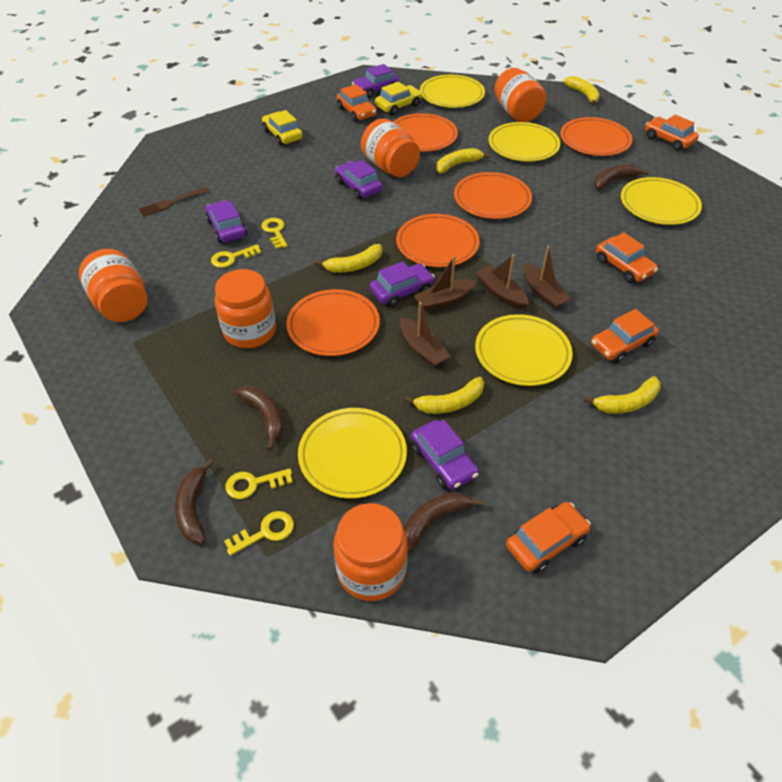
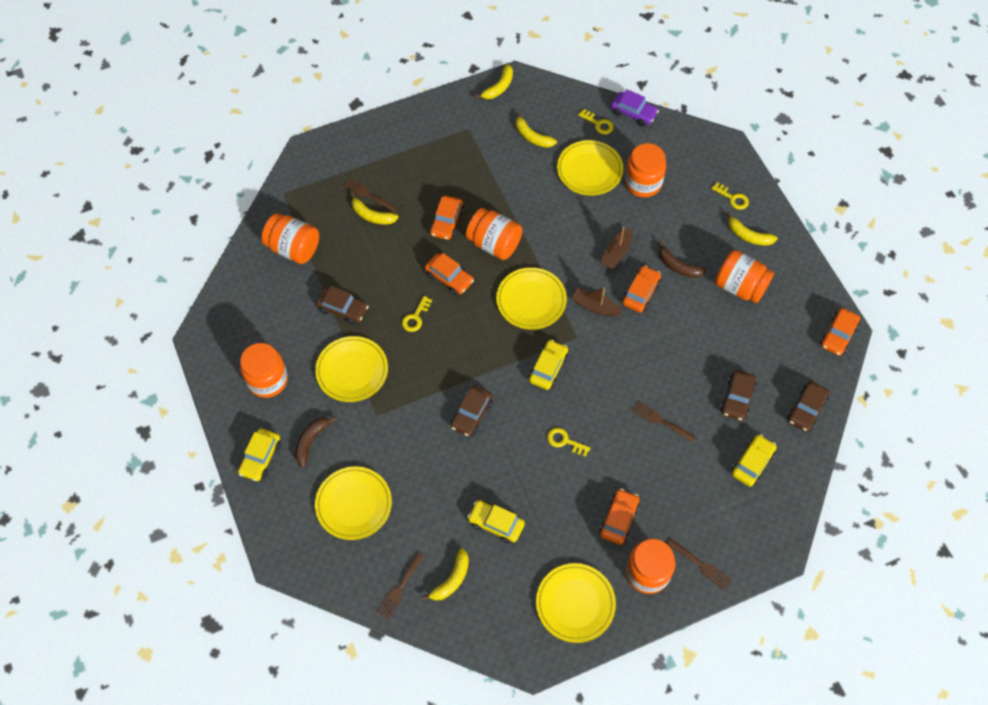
brown banana: 4 -> 2
brown boat: 4 -> 2
brown car: 0 -> 4
brown fork: 1 -> 4
orange jar: 5 -> 6
orange plate: 5 -> 0
purple car: 5 -> 1
yellow car: 2 -> 4

